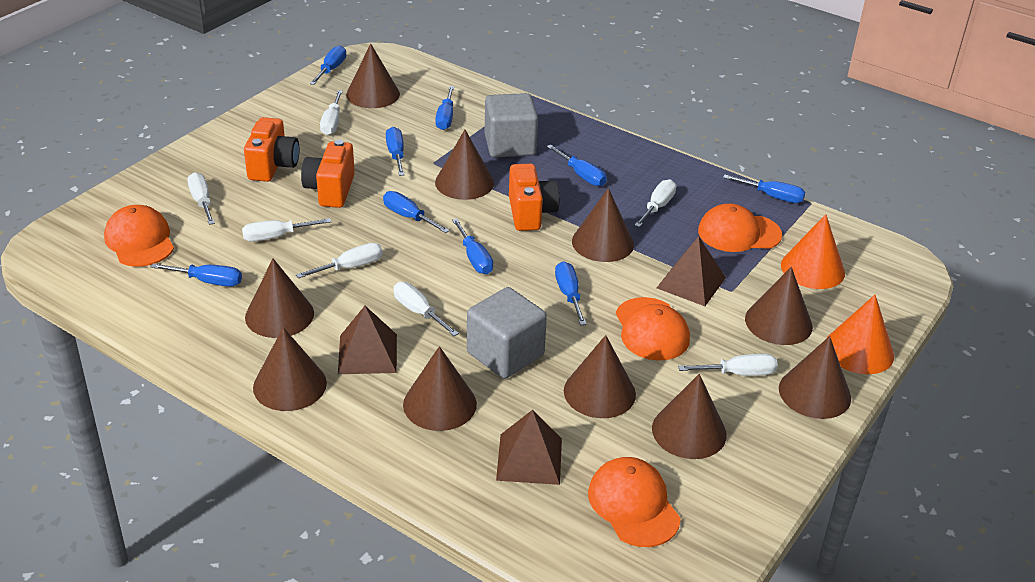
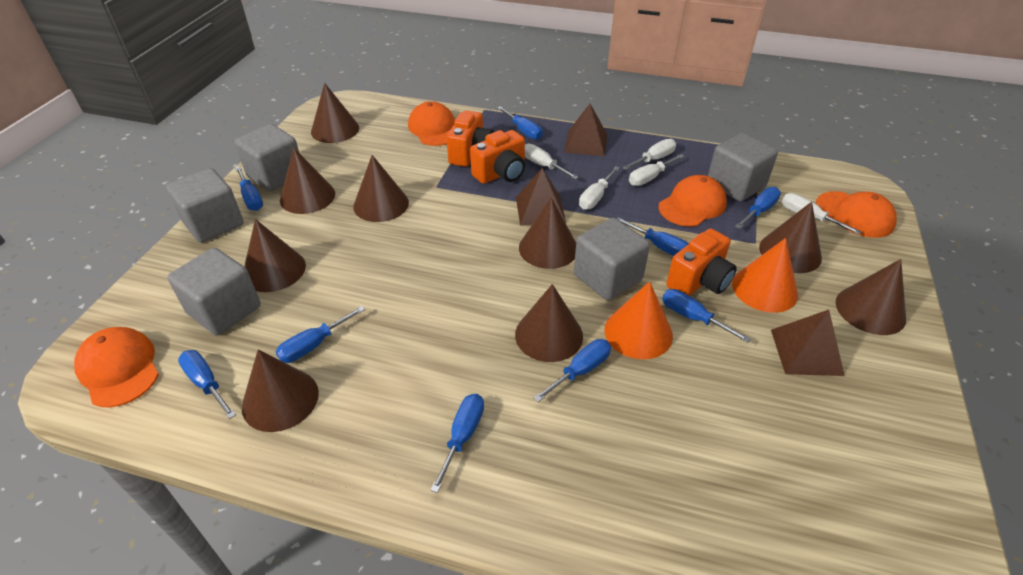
brown cone: 10 -> 9
grey cube: 2 -> 5
white screwdriver: 7 -> 5

